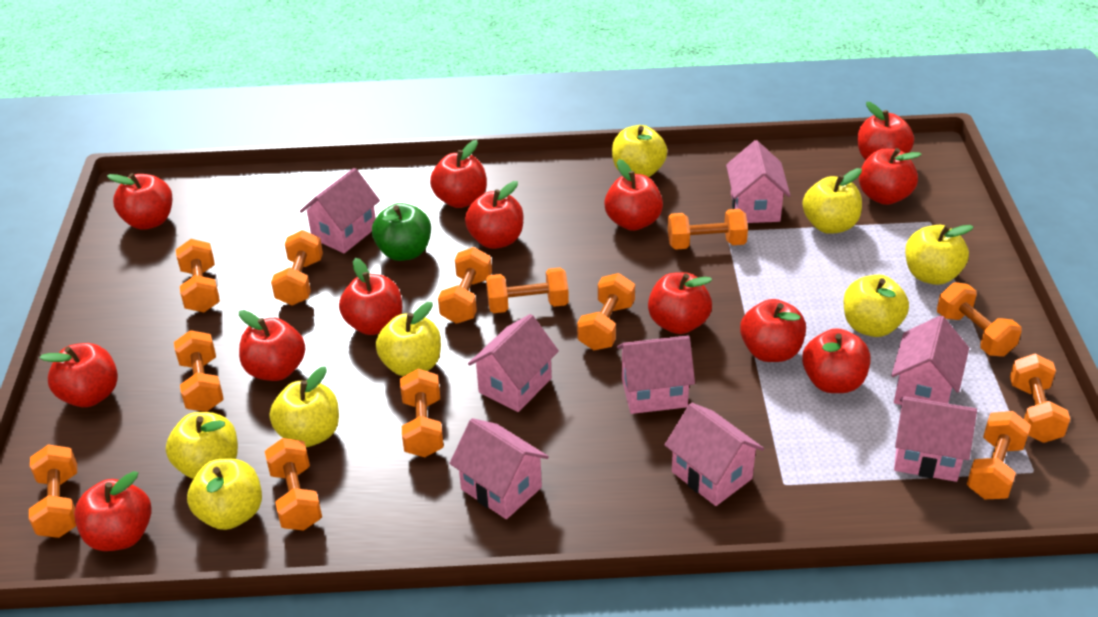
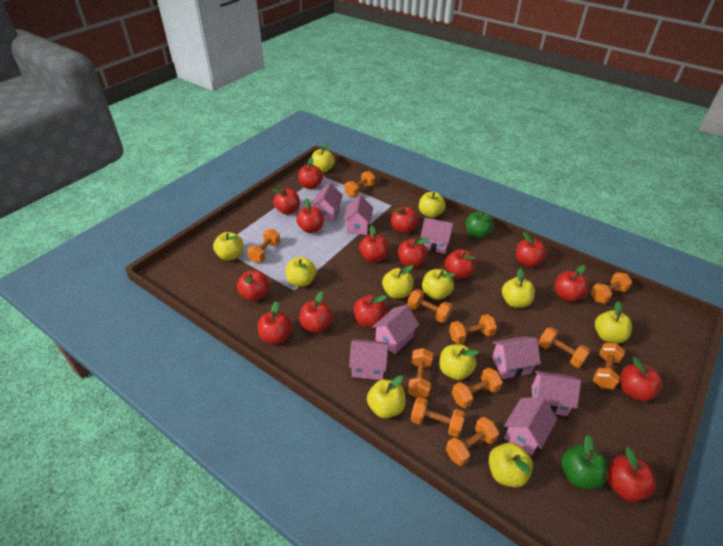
green apple: 1 -> 2
orange dumbbell: 13 -> 11
red apple: 13 -> 15
yellow apple: 8 -> 11

